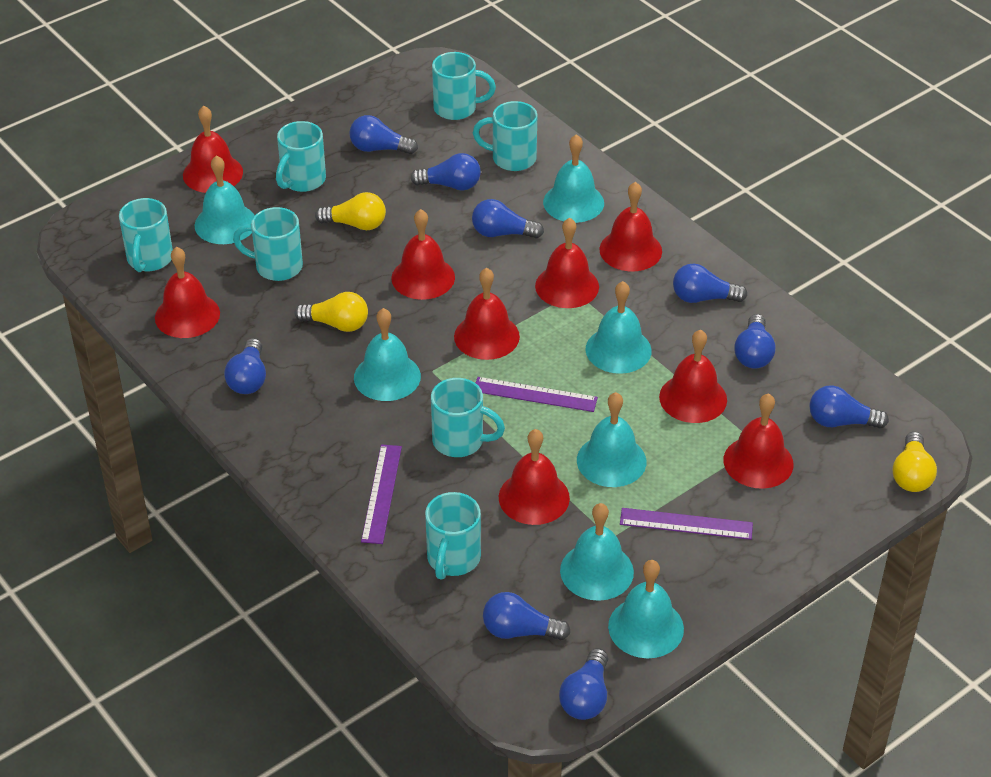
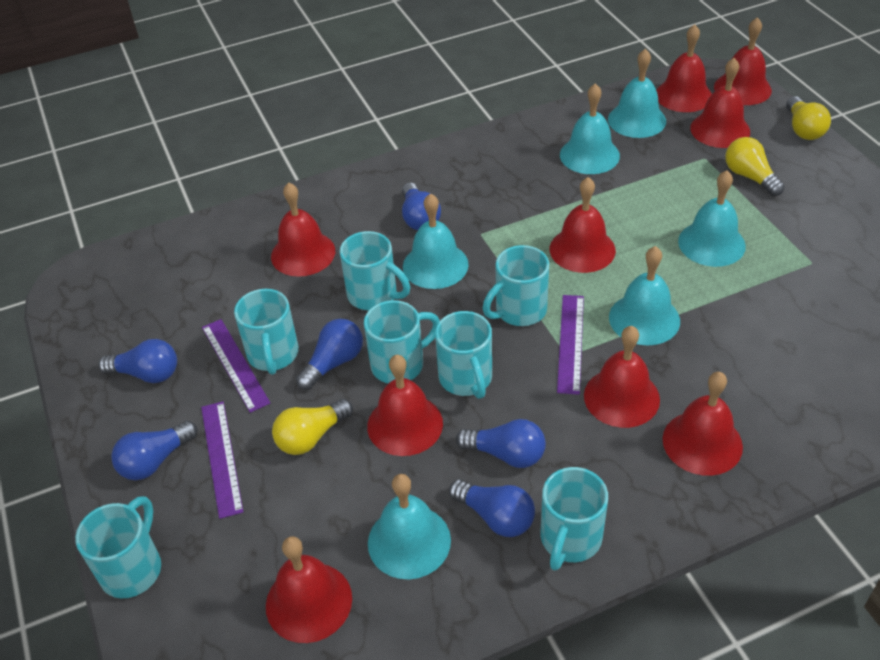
blue light bulb: 9 -> 6
turquoise bell: 7 -> 6

